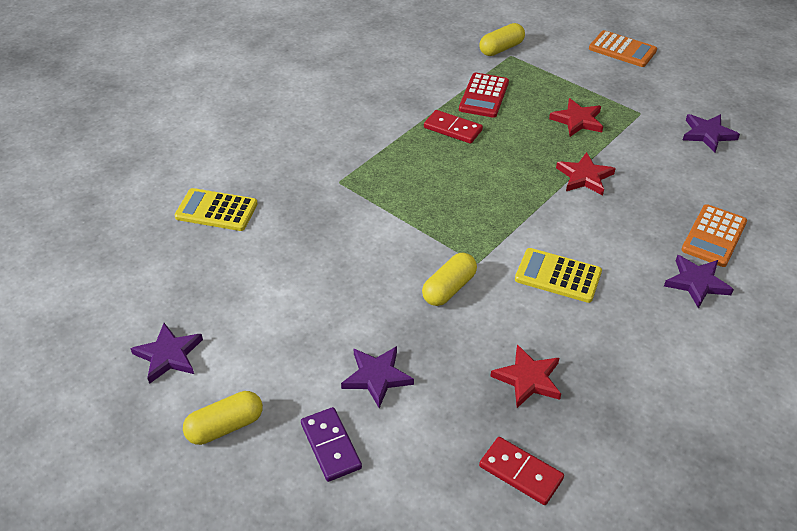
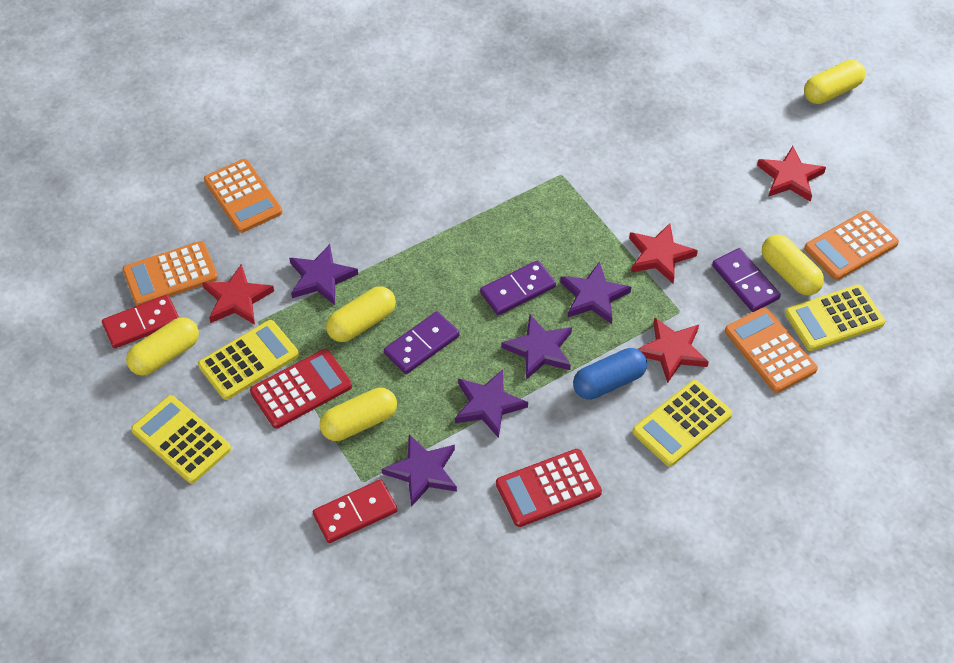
blue capsule: 0 -> 1
orange calculator: 2 -> 4
purple domino: 1 -> 3
purple star: 4 -> 5
red calculator: 1 -> 2
red star: 3 -> 4
yellow calculator: 2 -> 4
yellow capsule: 3 -> 5

